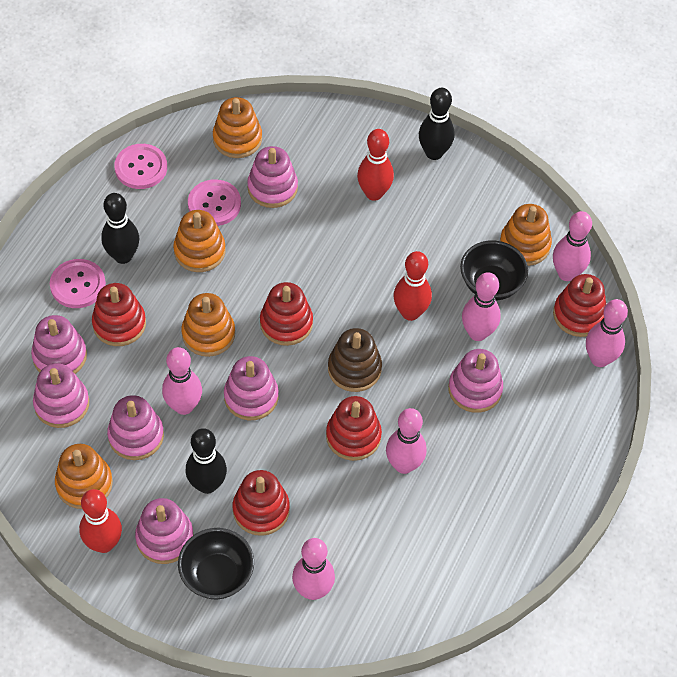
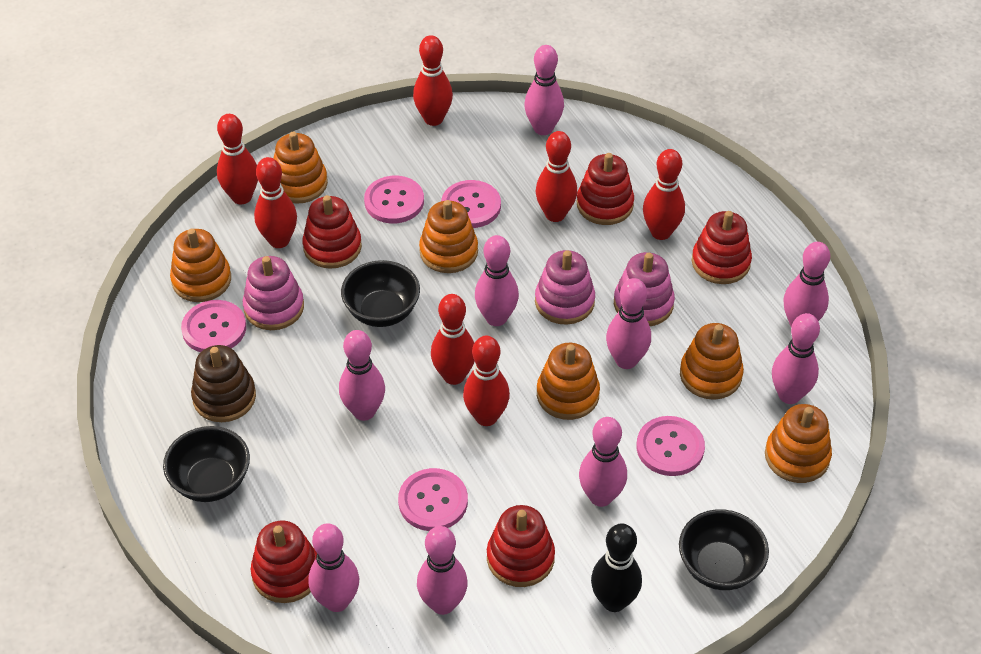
black bowl: 2 -> 3
black bowling pin: 3 -> 1
orange stacking toy: 5 -> 6
pink bowling pin: 6 -> 9
pink button: 3 -> 5
pink stacking toy: 7 -> 3
red bowling pin: 3 -> 7

